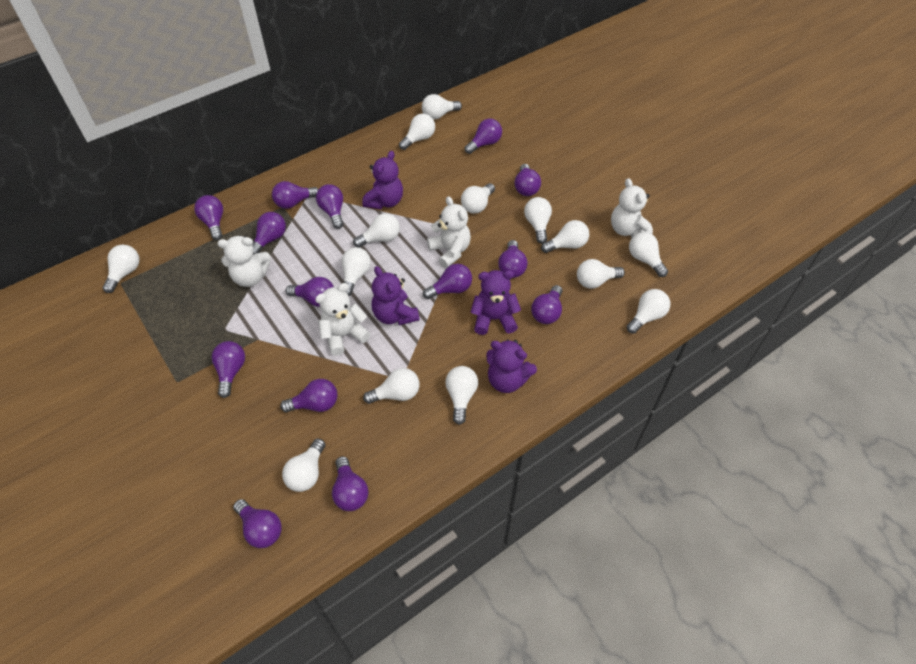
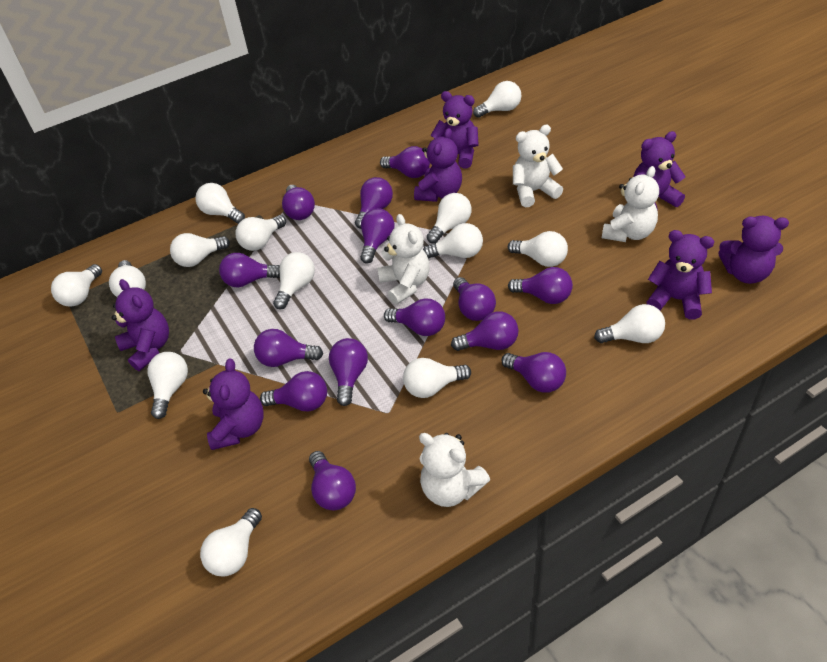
purple teddy bear: 4 -> 7

